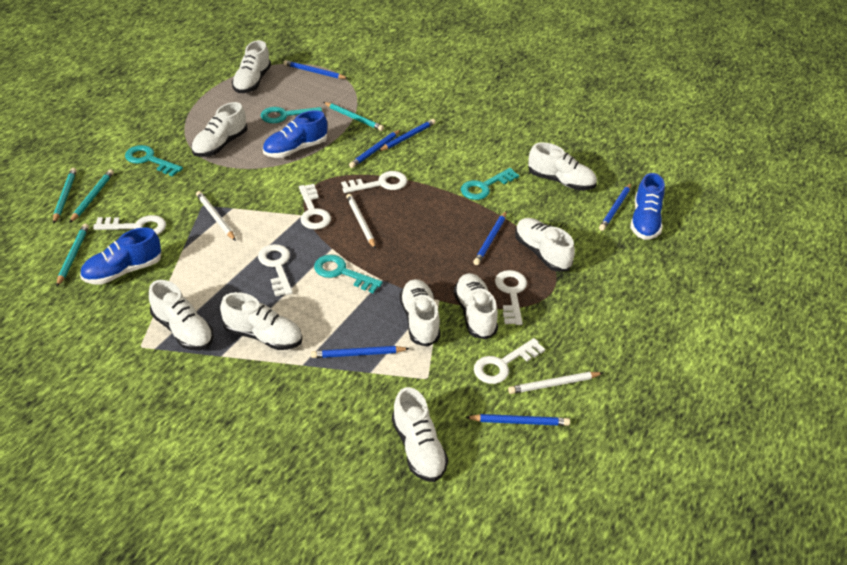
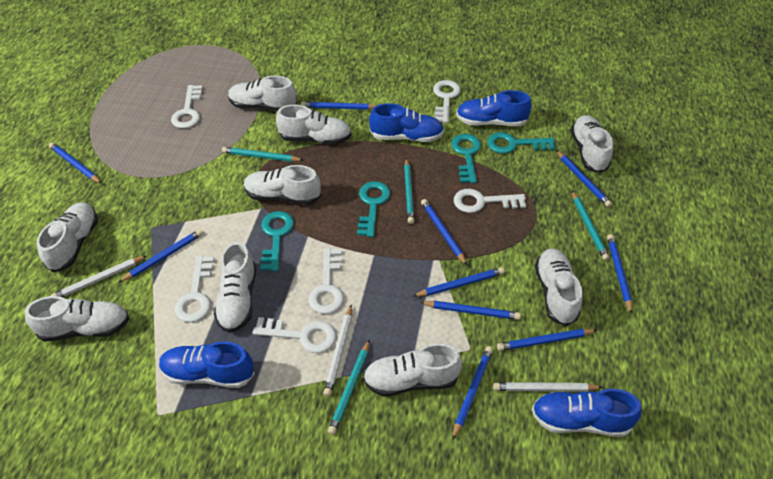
blue pencil: 7 -> 10
blue shoe: 3 -> 4

